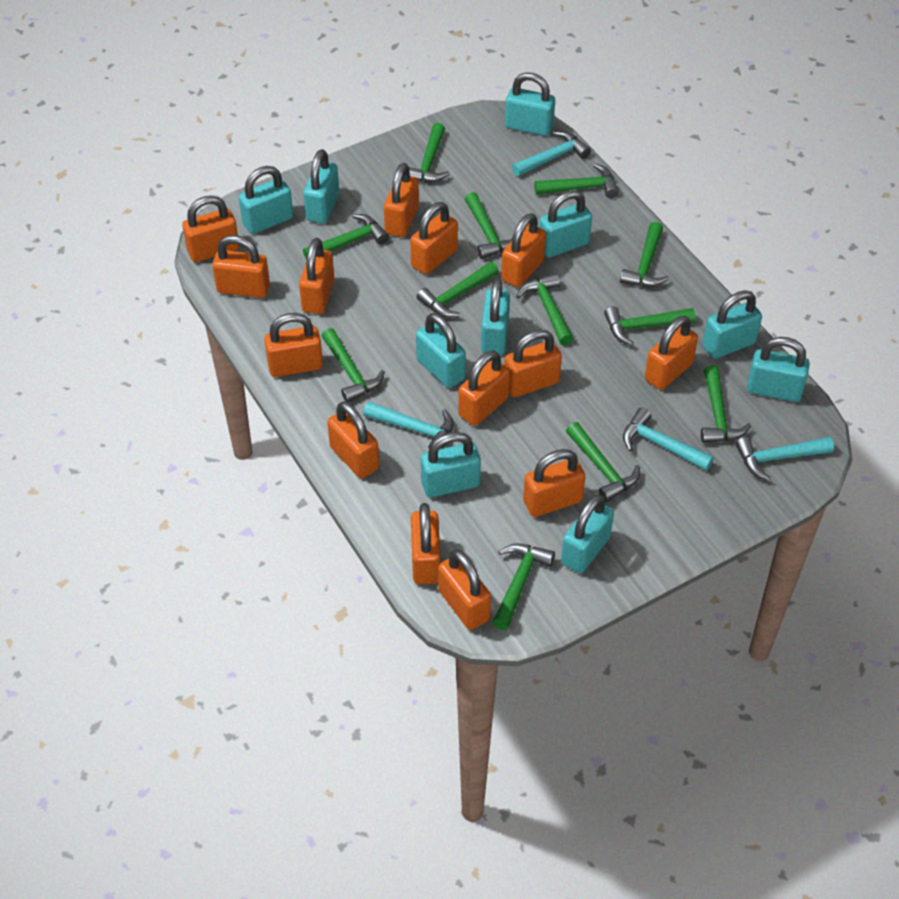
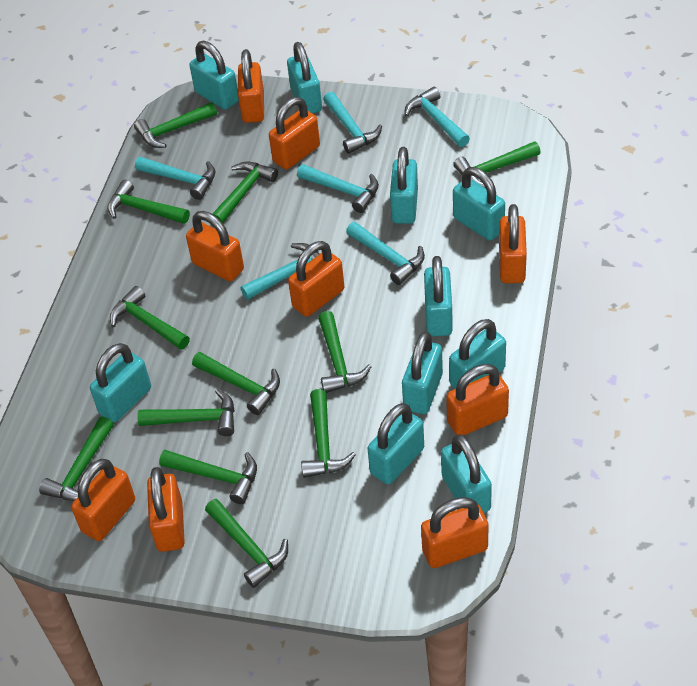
orange padlock: 14 -> 9
turquoise hammer: 4 -> 6

